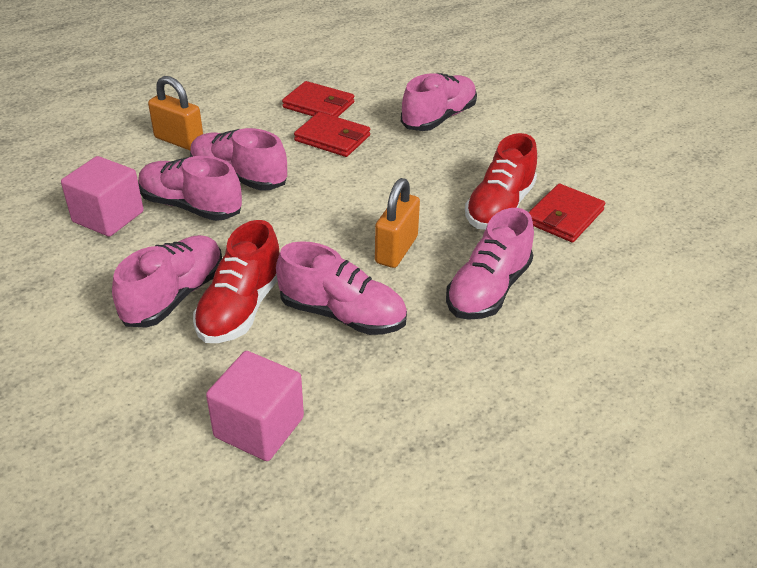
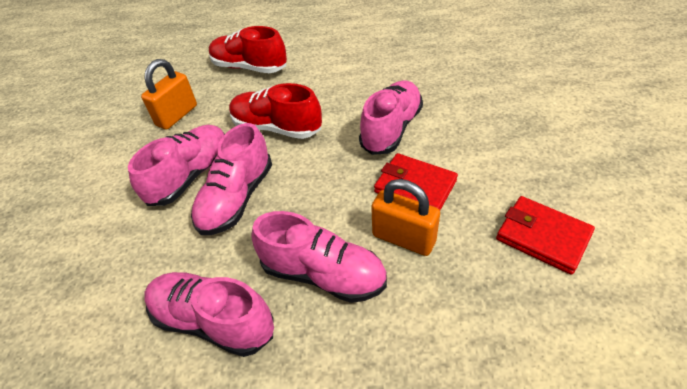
pink cube: 2 -> 0
pink shoe: 6 -> 5
red wallet: 3 -> 2

